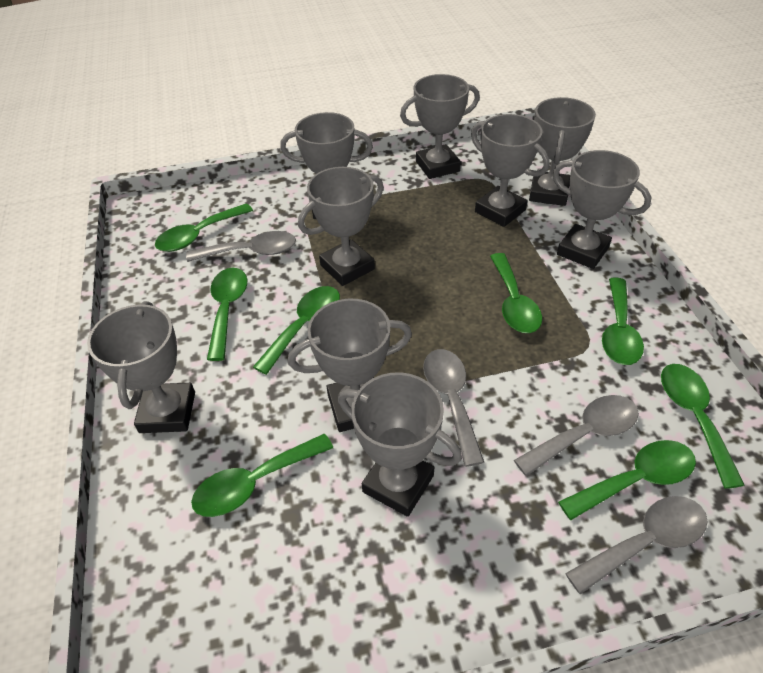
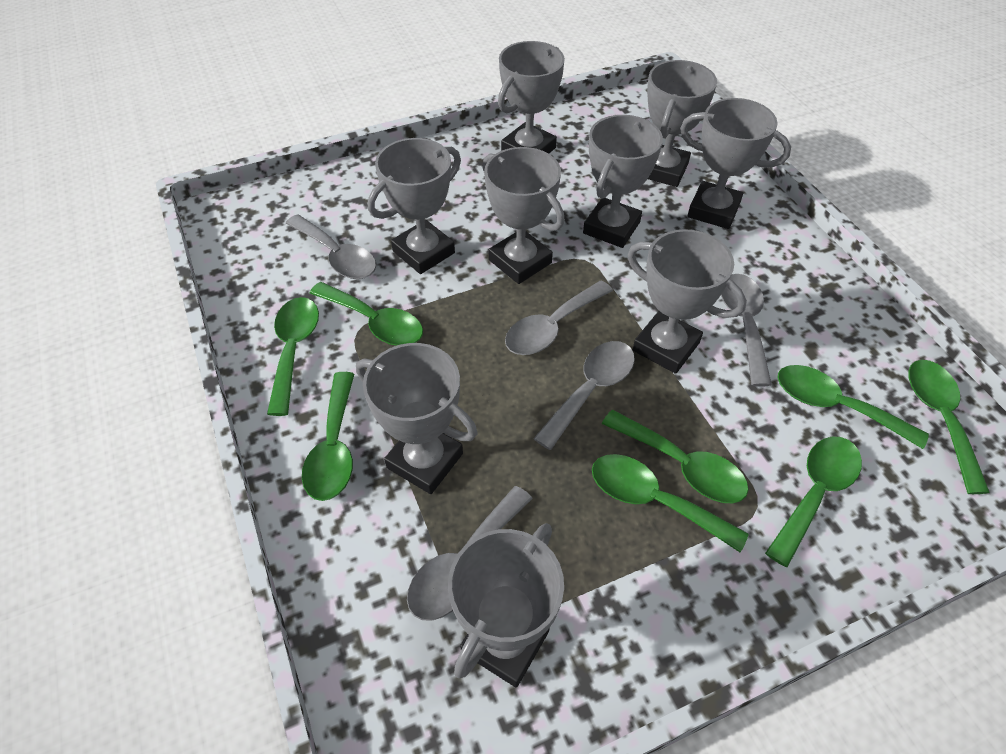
grey spoon: 4 -> 5

